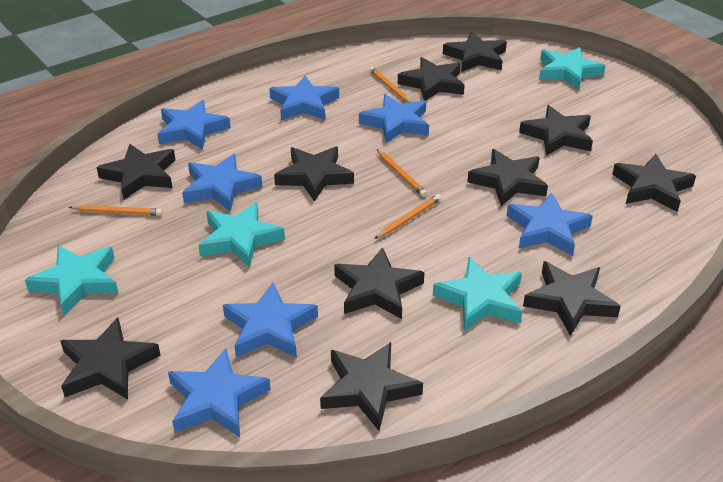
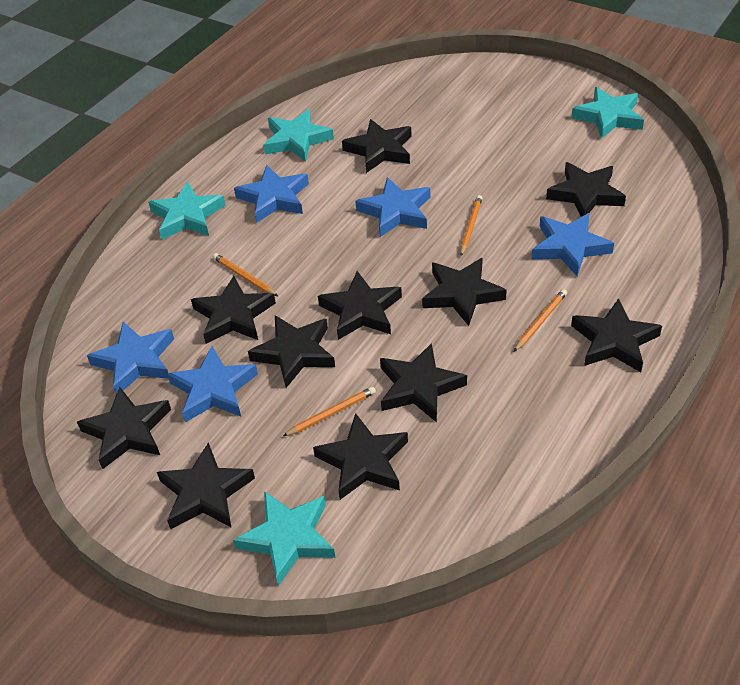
blue star: 7 -> 5

